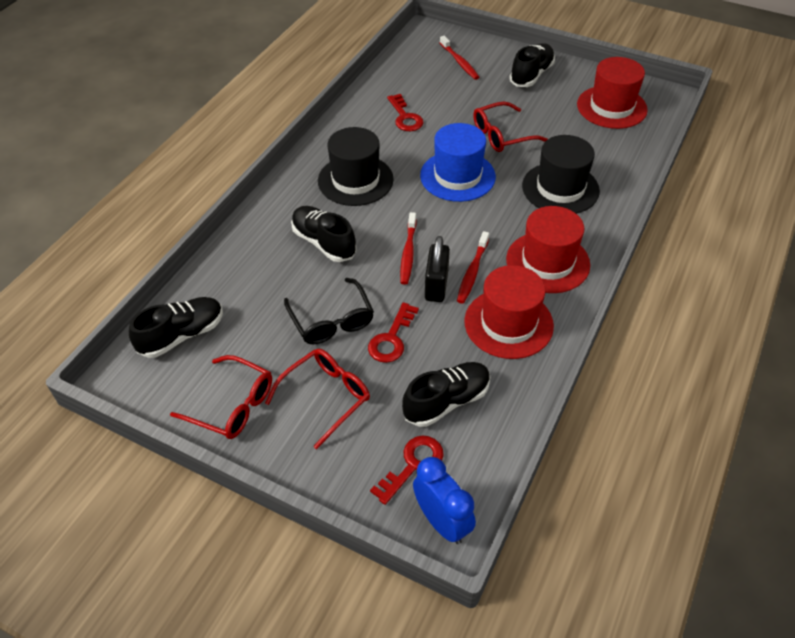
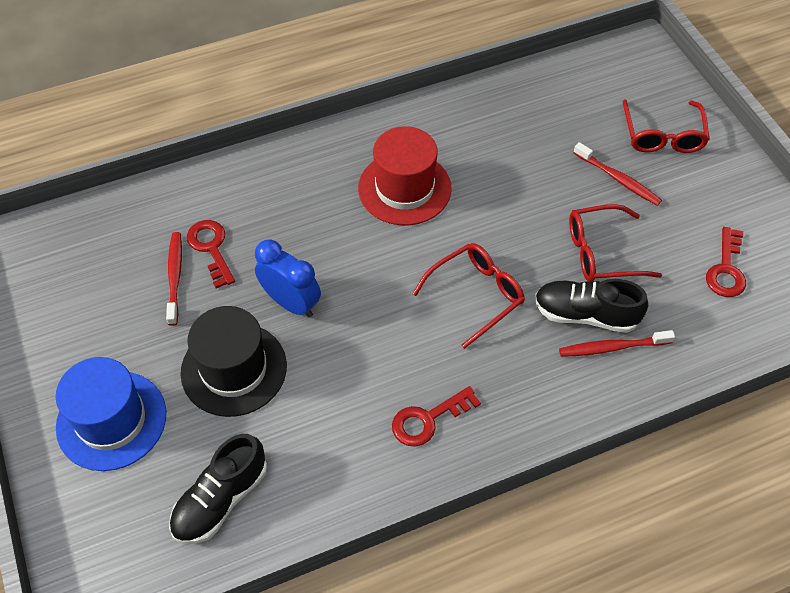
black glasses: 1 -> 0
black hat: 2 -> 1
black padlock: 1 -> 0
black shoe: 4 -> 2
red hat: 3 -> 1

